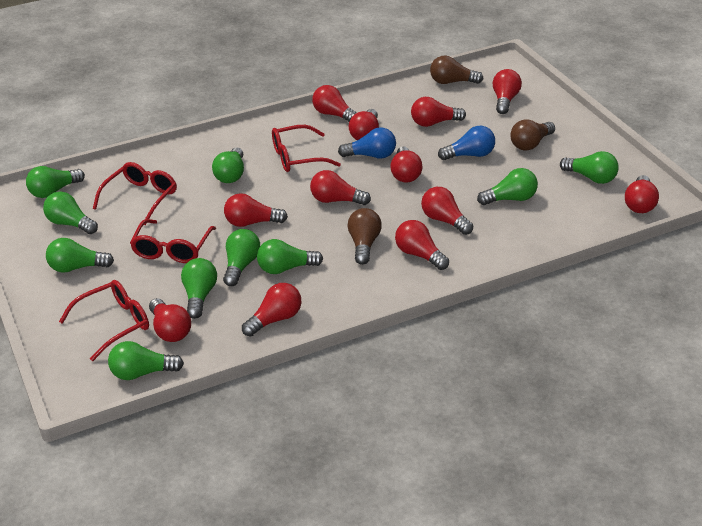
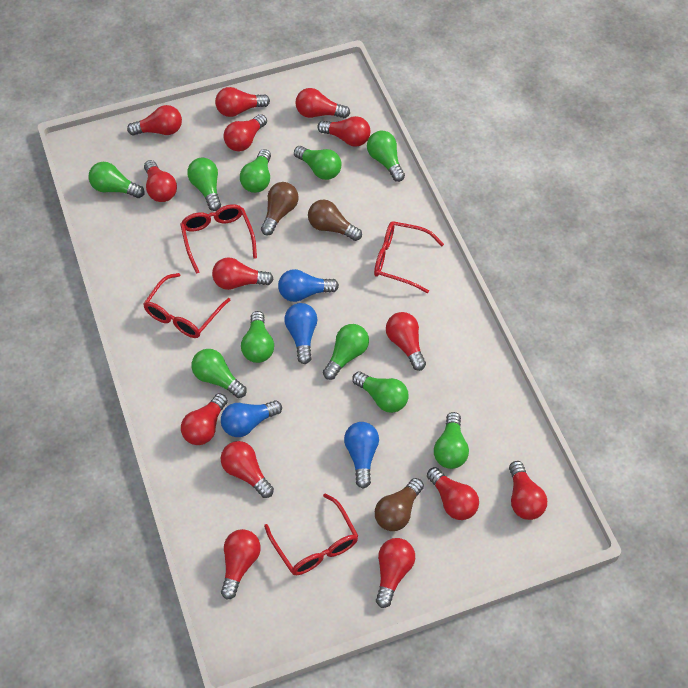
blue light bulb: 2 -> 4
red light bulb: 12 -> 14

